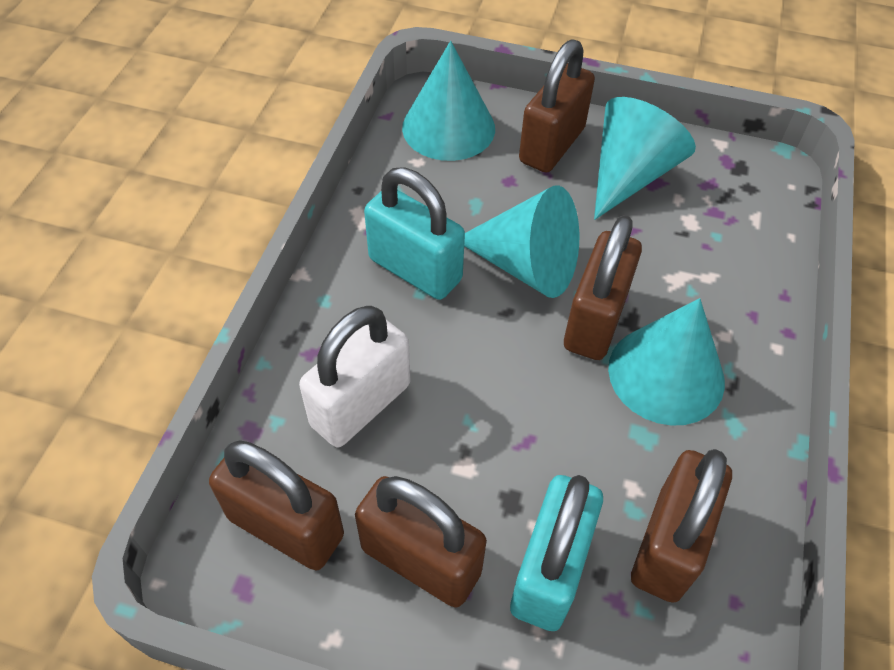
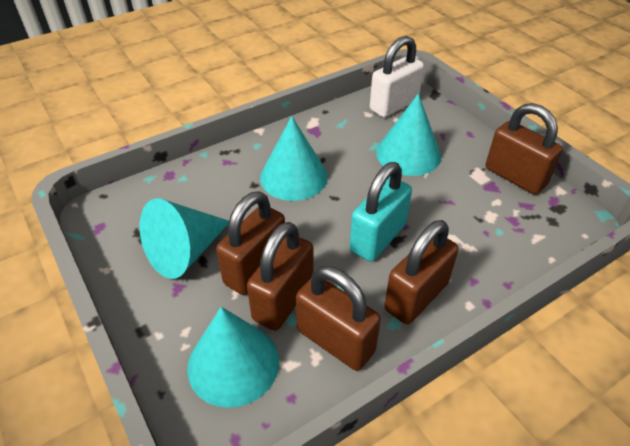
turquoise padlock: 2 -> 1

